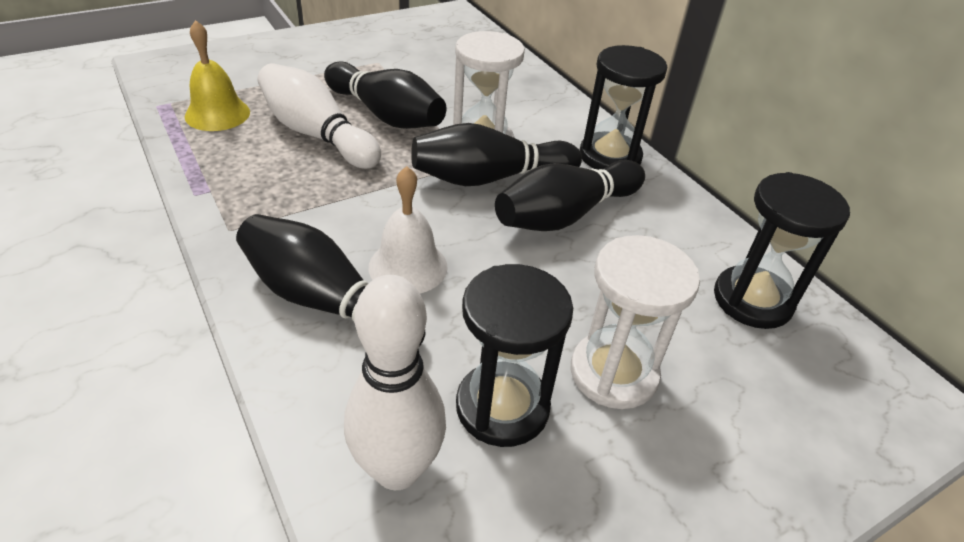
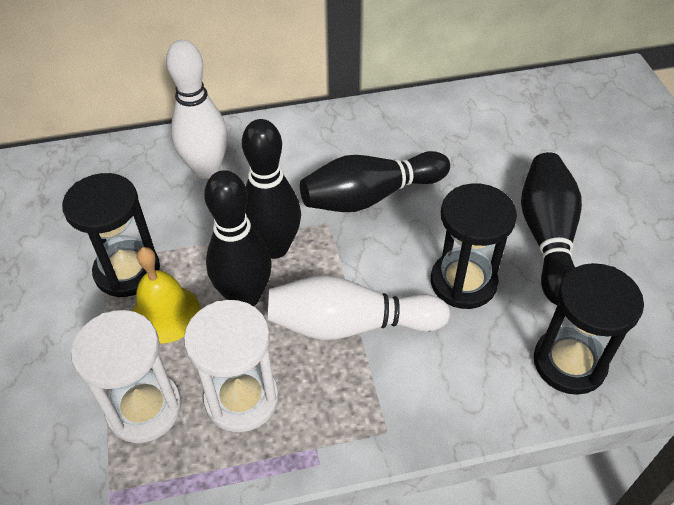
white bell: 1 -> 0

